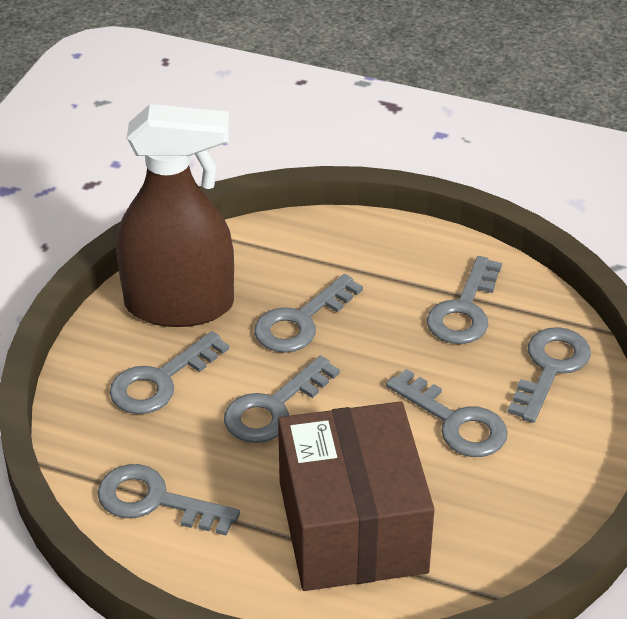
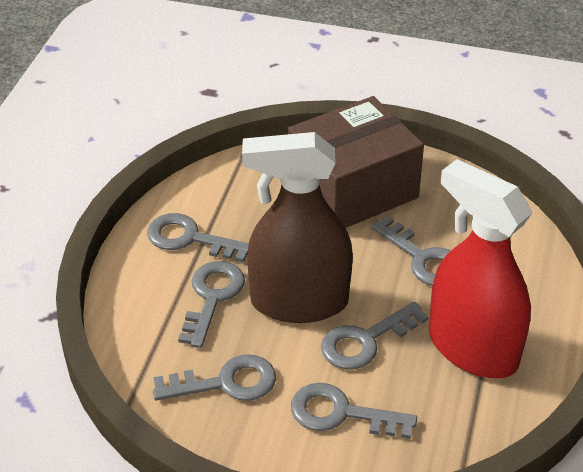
grey key: 7 -> 6
red spray bottle: 0 -> 1

